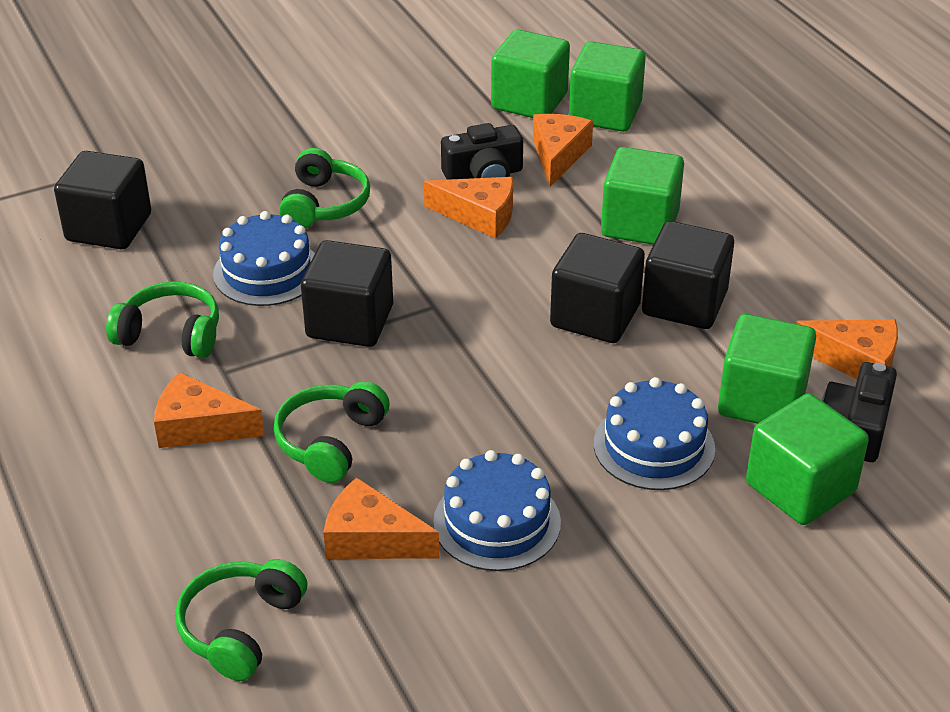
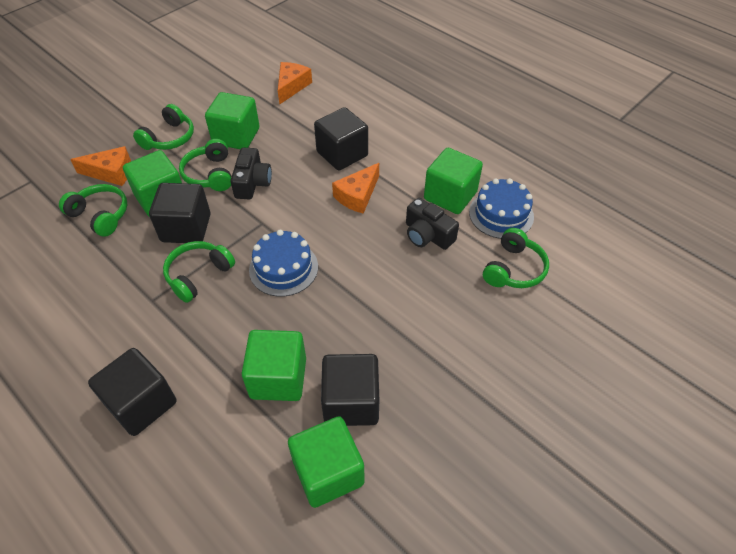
blue cake: 3 -> 2
green headphones: 4 -> 5
orange cheese: 5 -> 3

